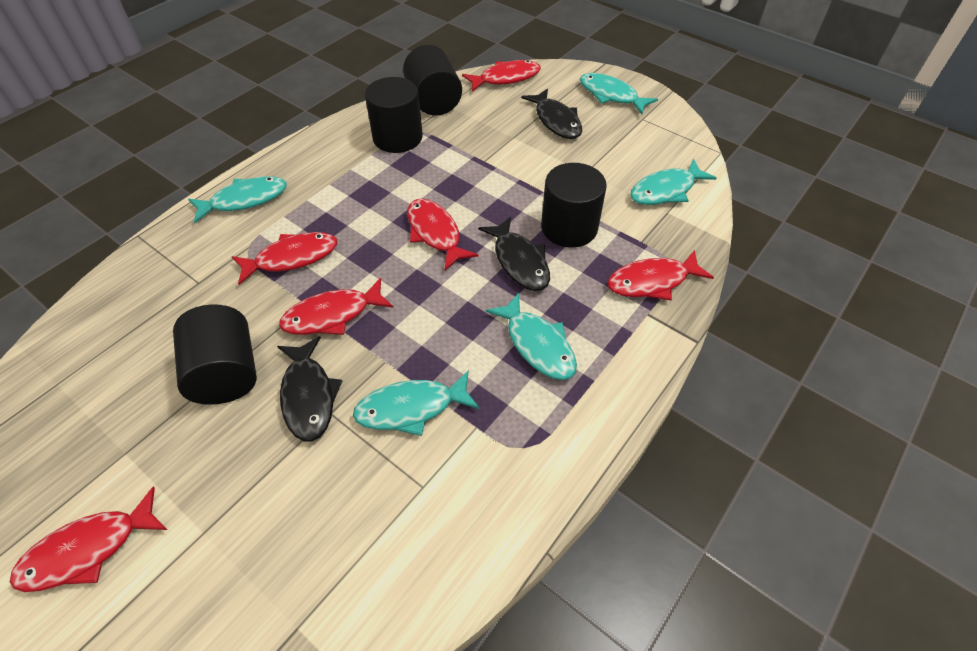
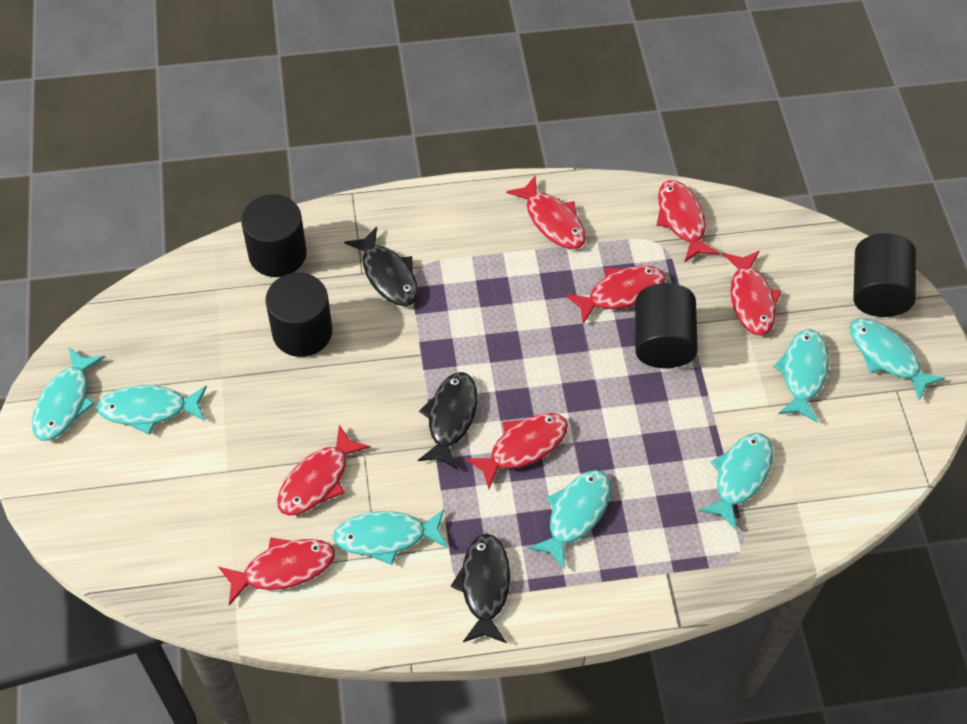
red fish: 6 -> 7
turquoise fish: 5 -> 7

